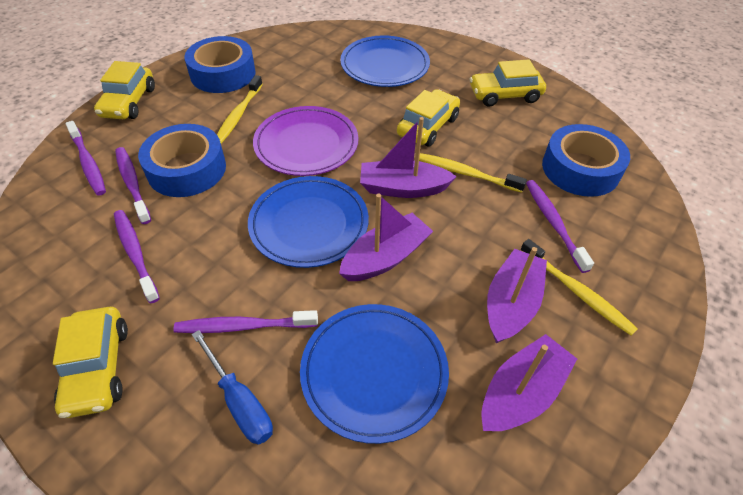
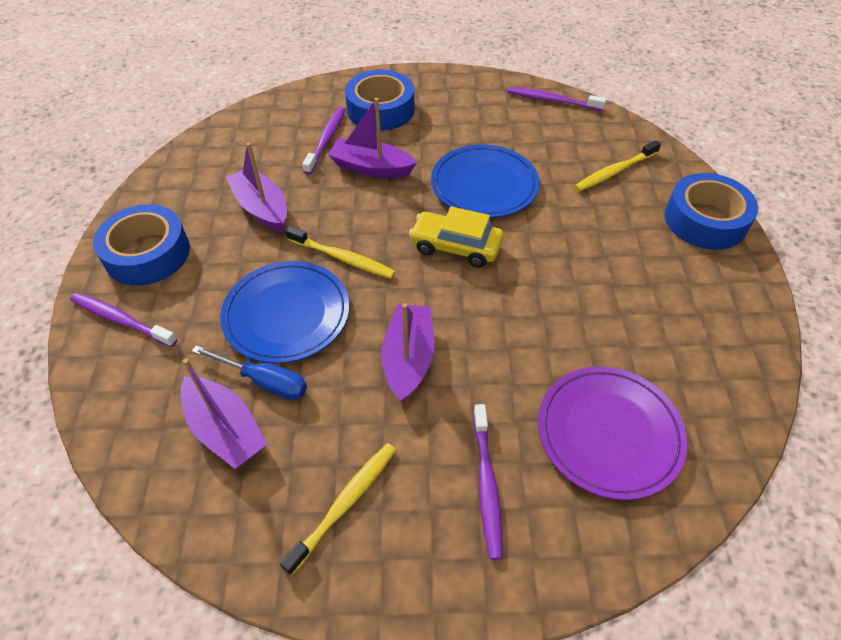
blue plate: 3 -> 2
purple toothbrush: 5 -> 4
yellow car: 4 -> 1

